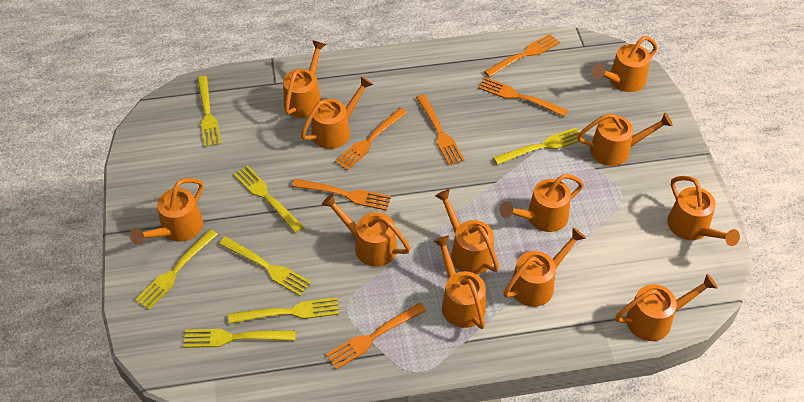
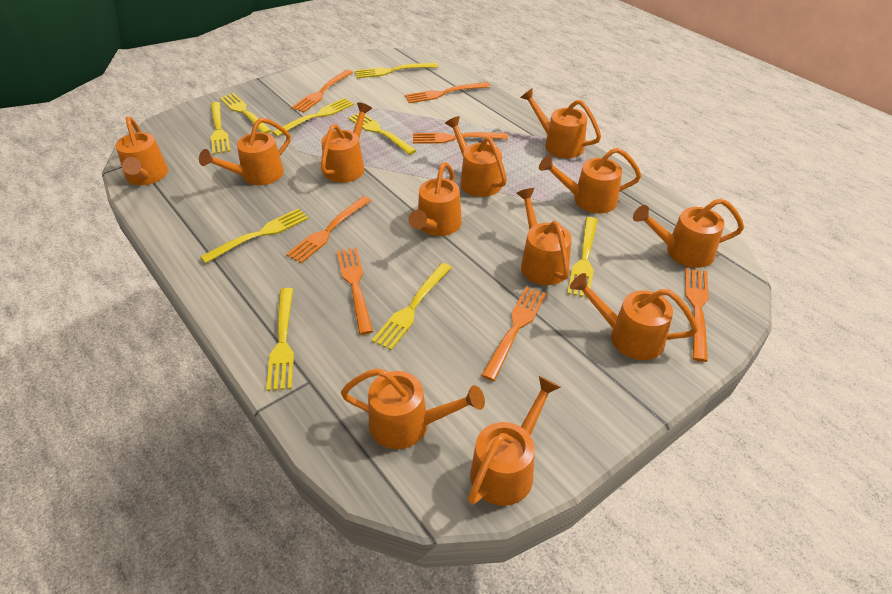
orange fork: 6 -> 7
yellow fork: 7 -> 9

